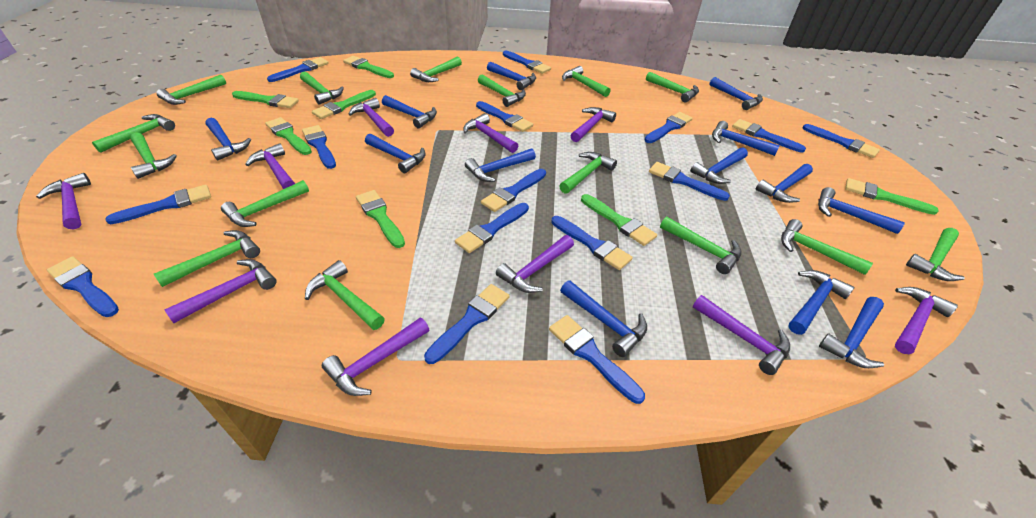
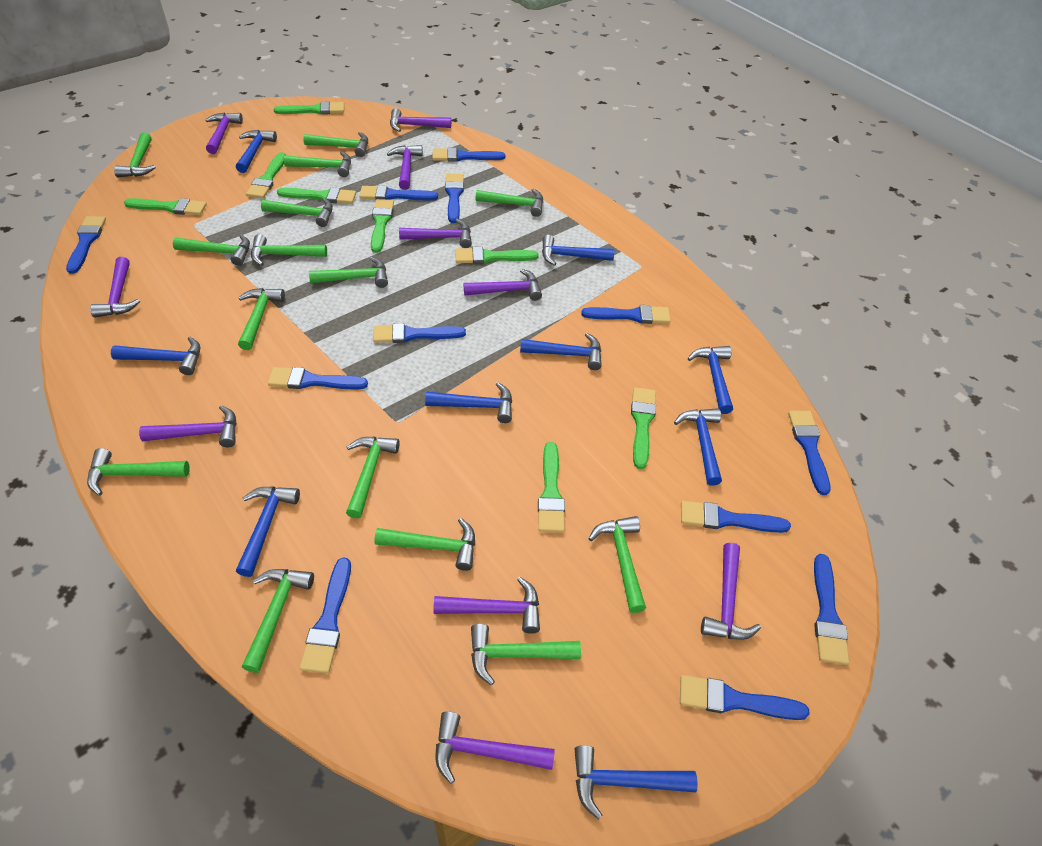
blue brush: 15 -> 12
blue hammer: 13 -> 9
green brush: 7 -> 8

